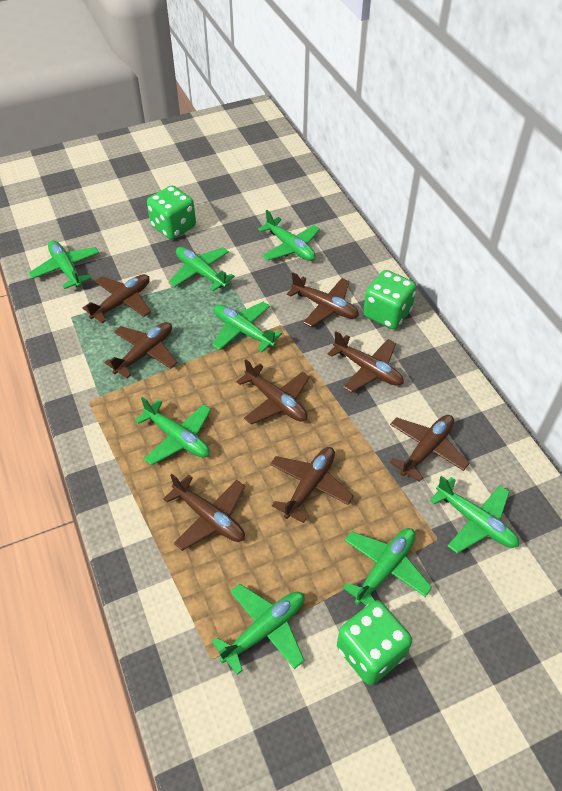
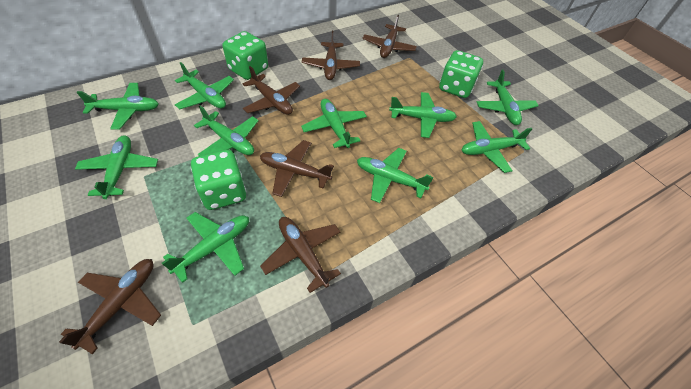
brown plane: 8 -> 6
green plane: 8 -> 10

